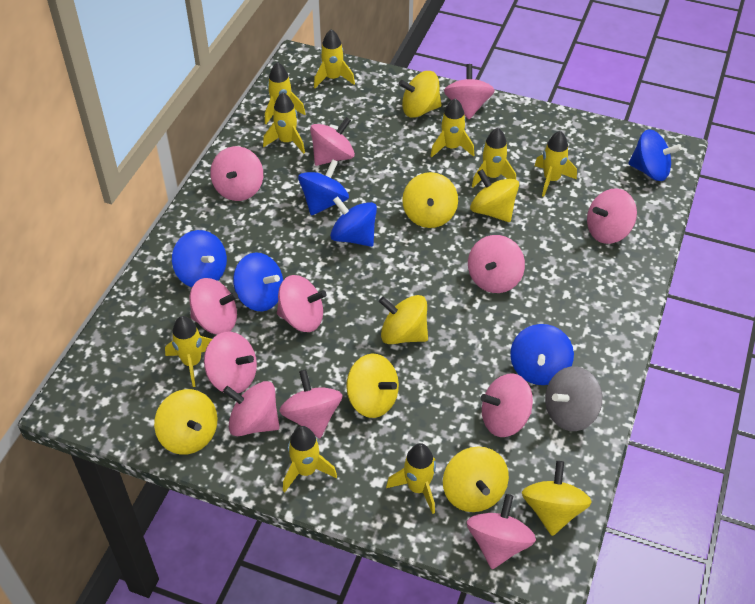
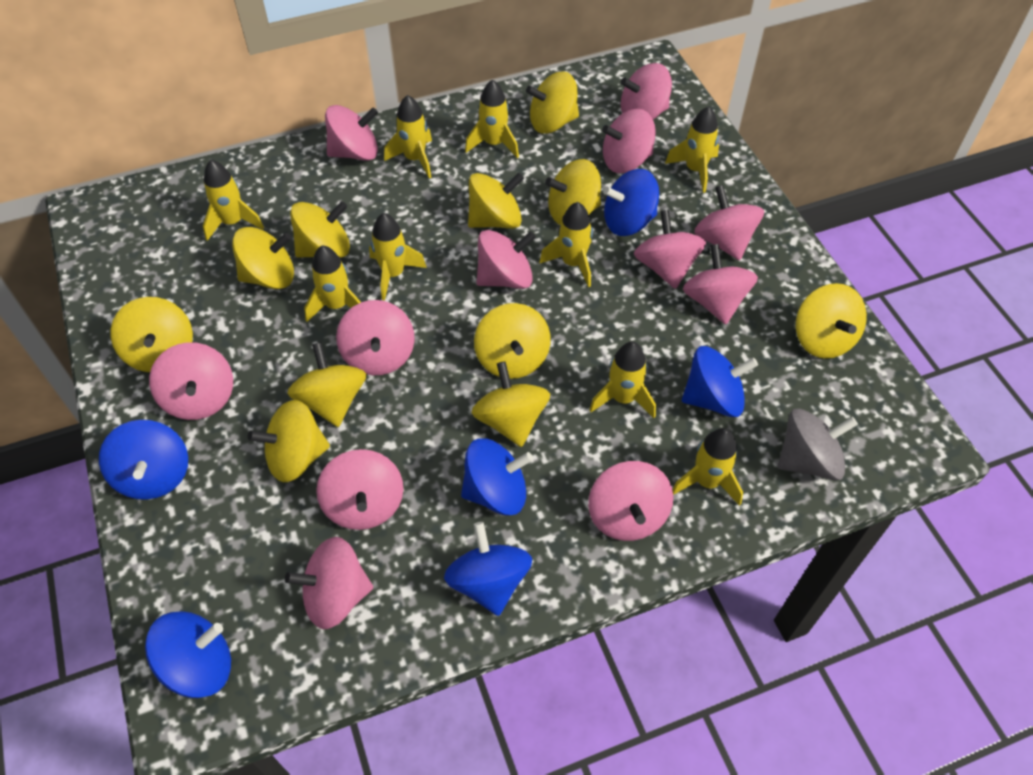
yellow spinning top: 8 -> 11

